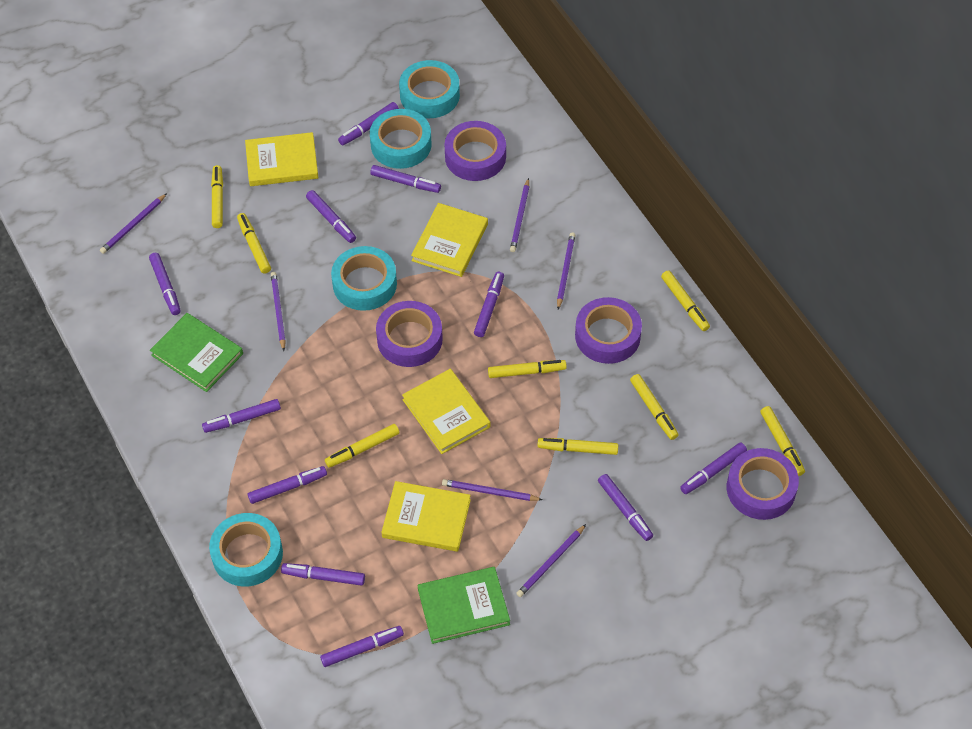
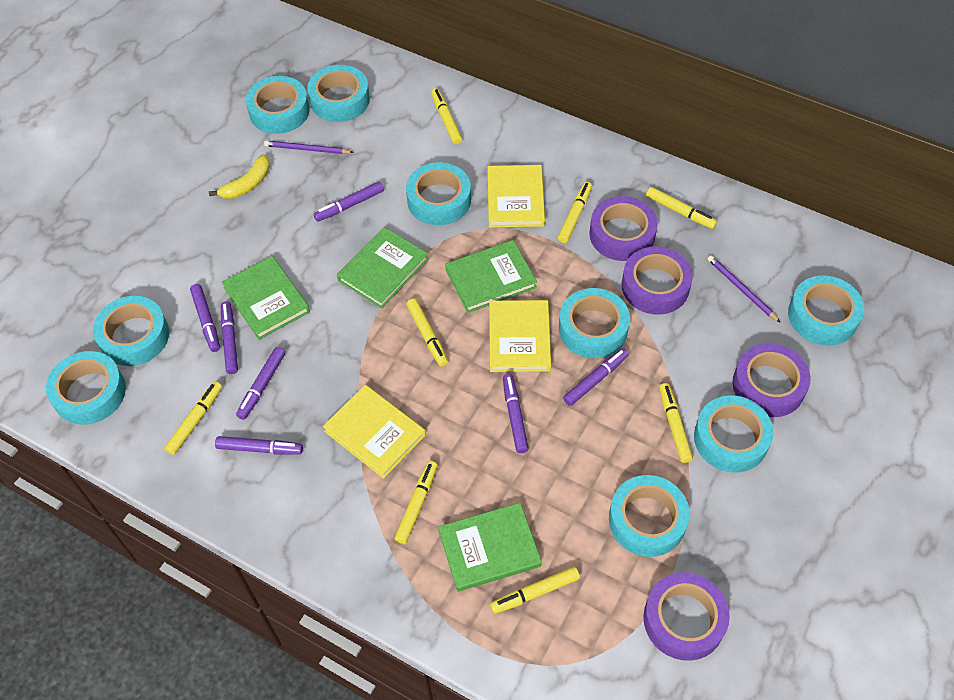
green book: 2 -> 4
purple marker: 11 -> 7
purple pencil: 6 -> 2
turquoise tape: 4 -> 9
yellow banana: 0 -> 1
yellow book: 4 -> 3

